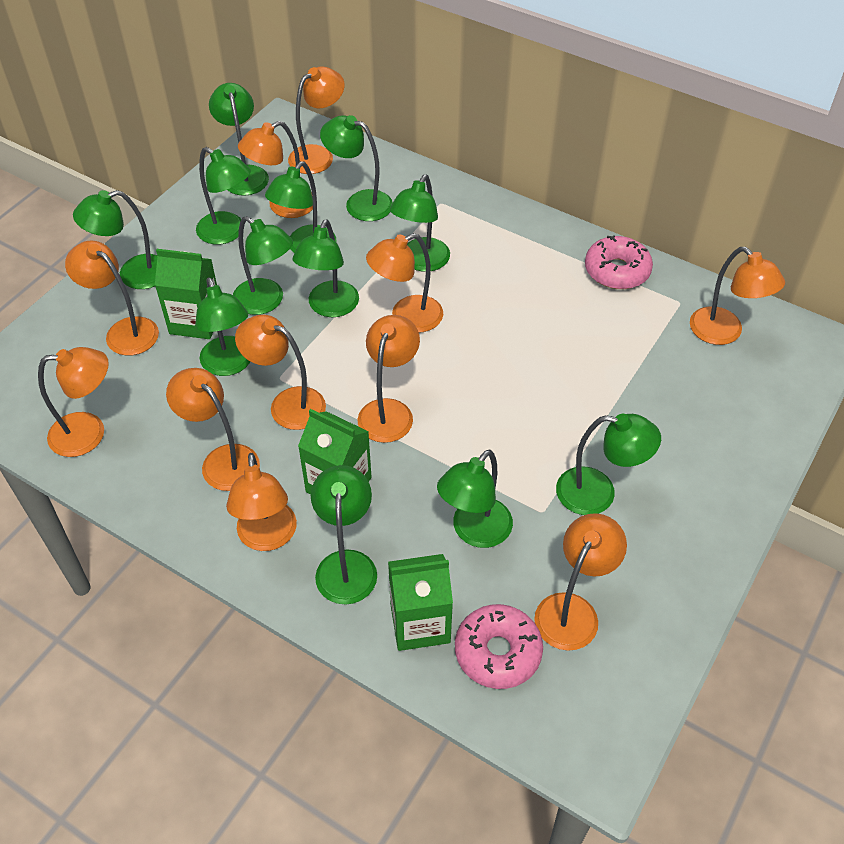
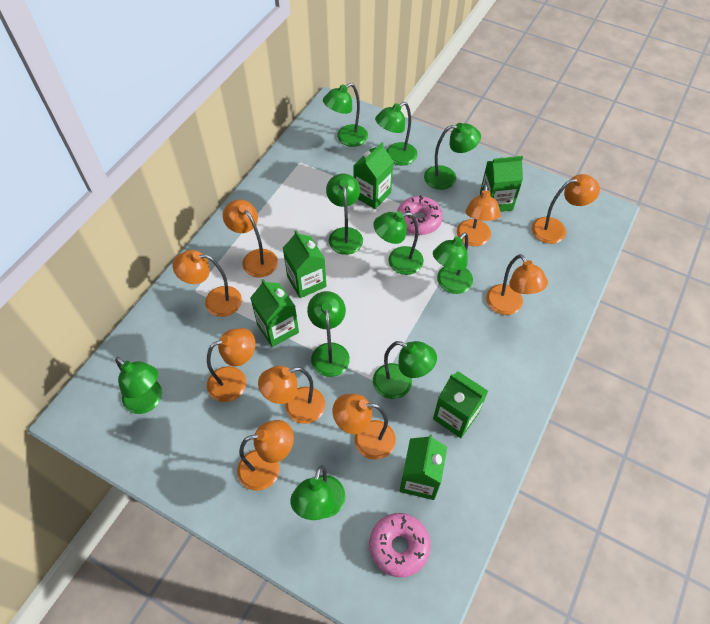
green carton: 3 -> 6
green lamp: 12 -> 10
orange lamp: 11 -> 9

